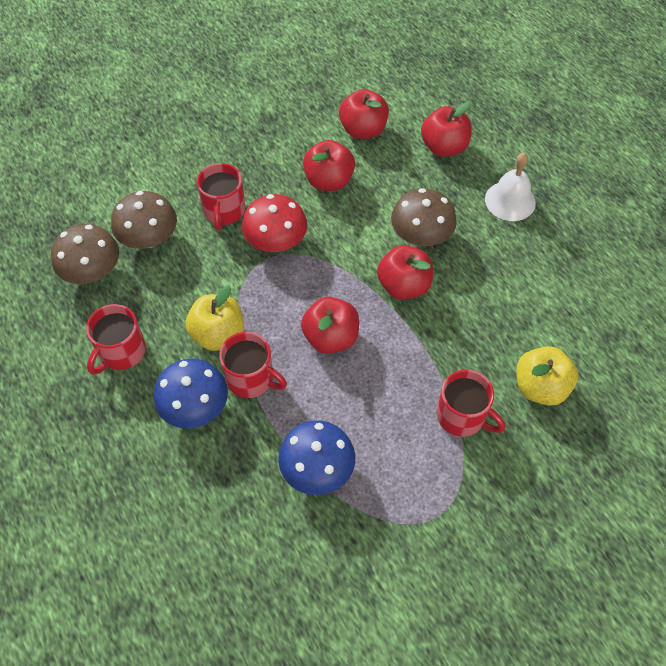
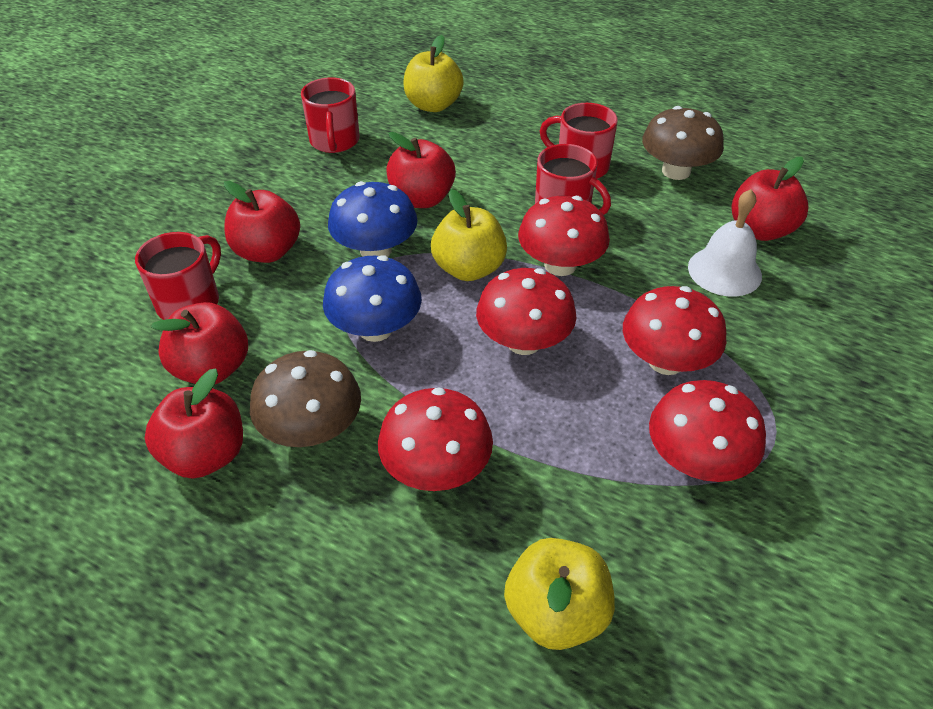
brown mushroom: 3 -> 2
red mushroom: 1 -> 5
yellow apple: 2 -> 3

